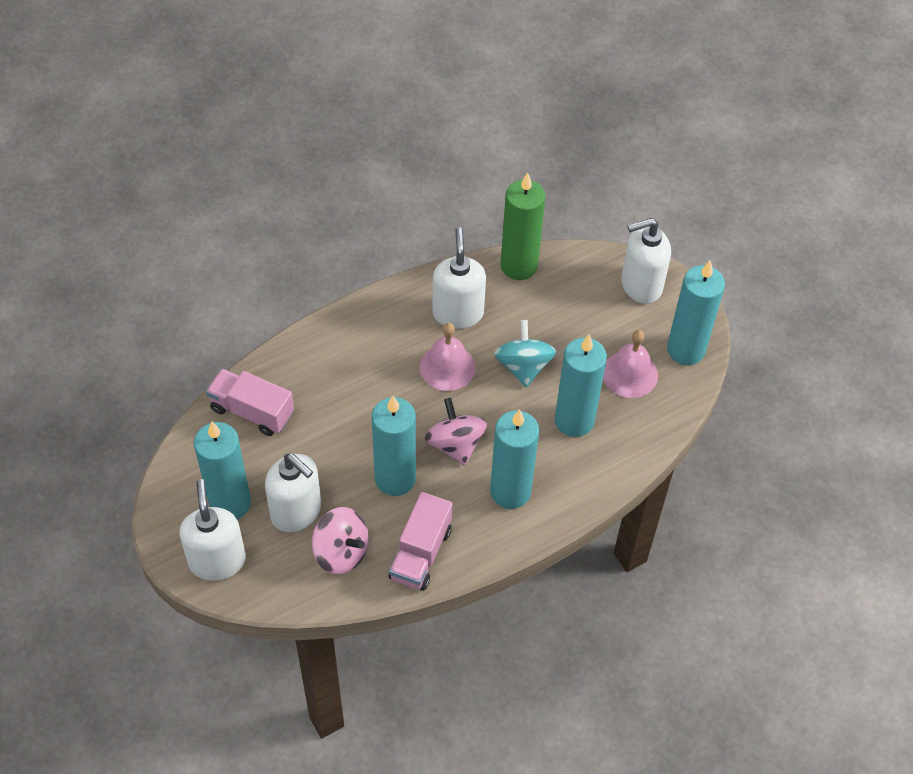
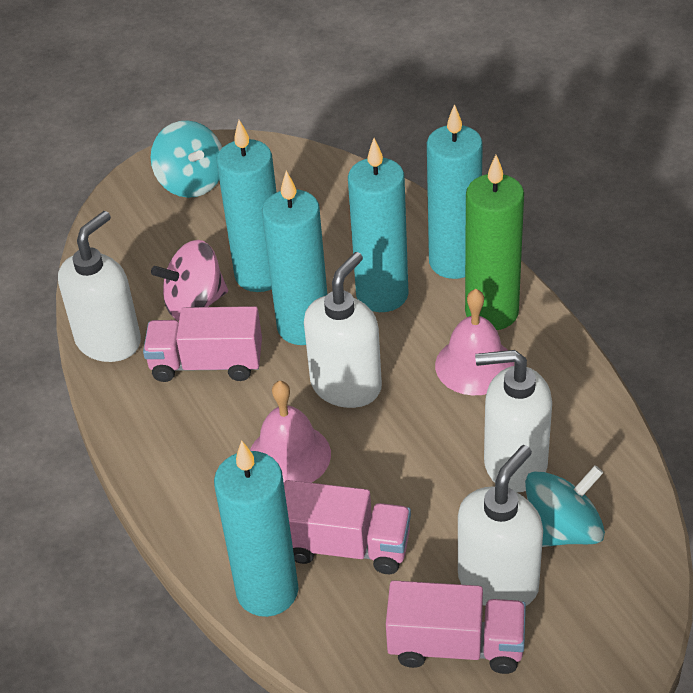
pink spinning top: 2 -> 1
pink truck: 2 -> 3
turquoise spinning top: 1 -> 2

